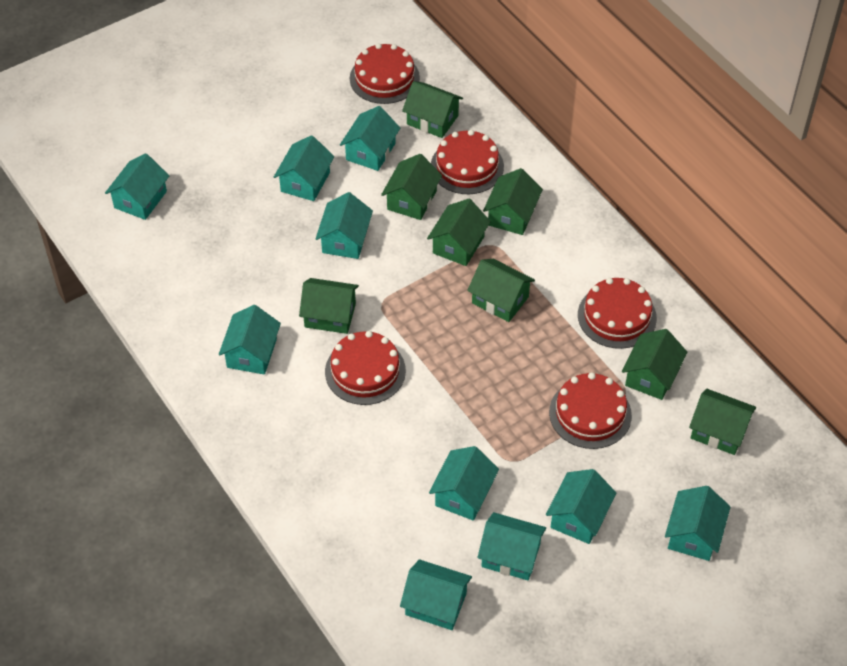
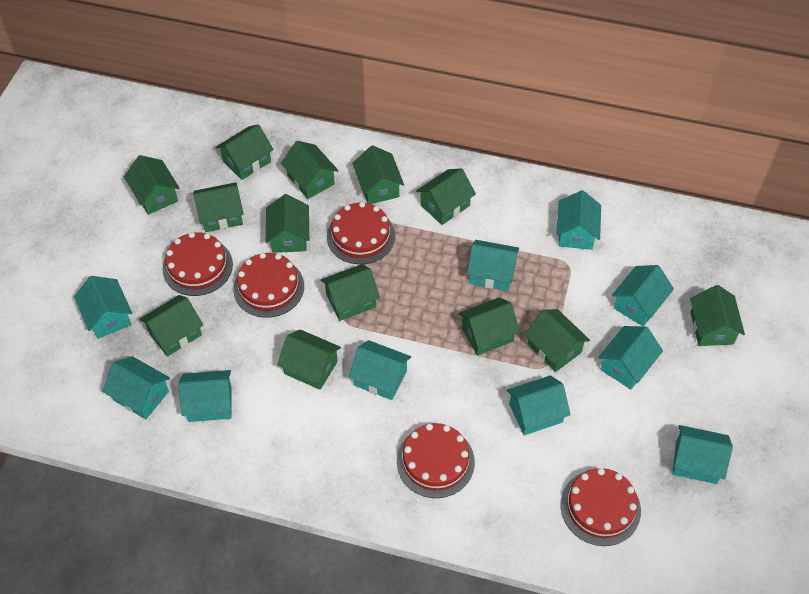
green house: 8 -> 13

